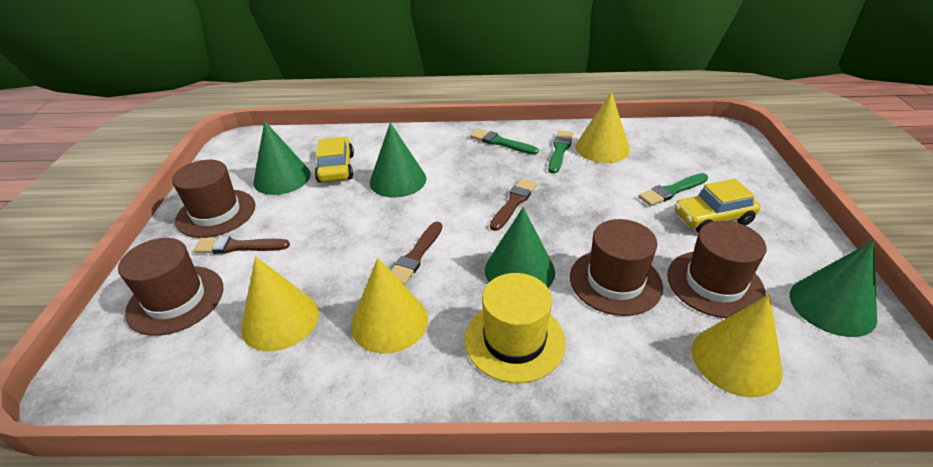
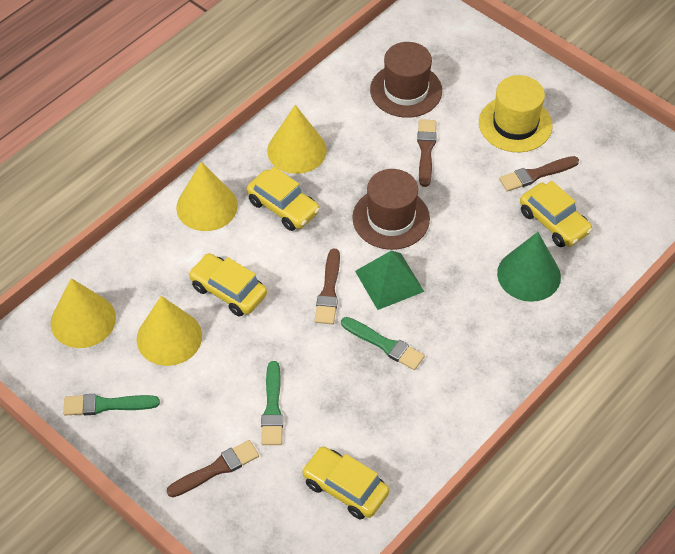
brown brush: 3 -> 4
brown hat: 4 -> 2
green cone: 4 -> 1
green pyramid: 0 -> 1
yellow car: 2 -> 4

